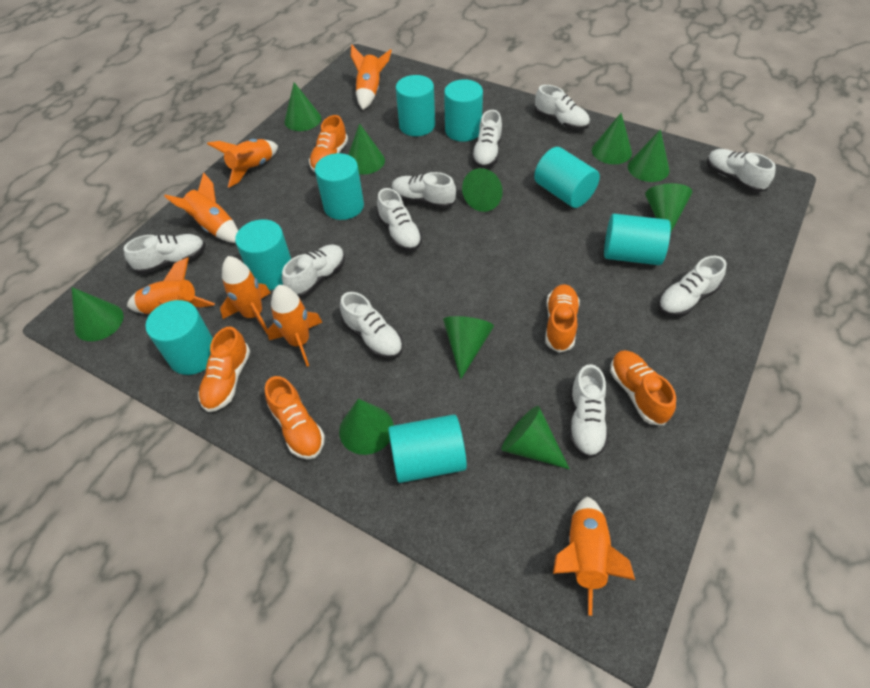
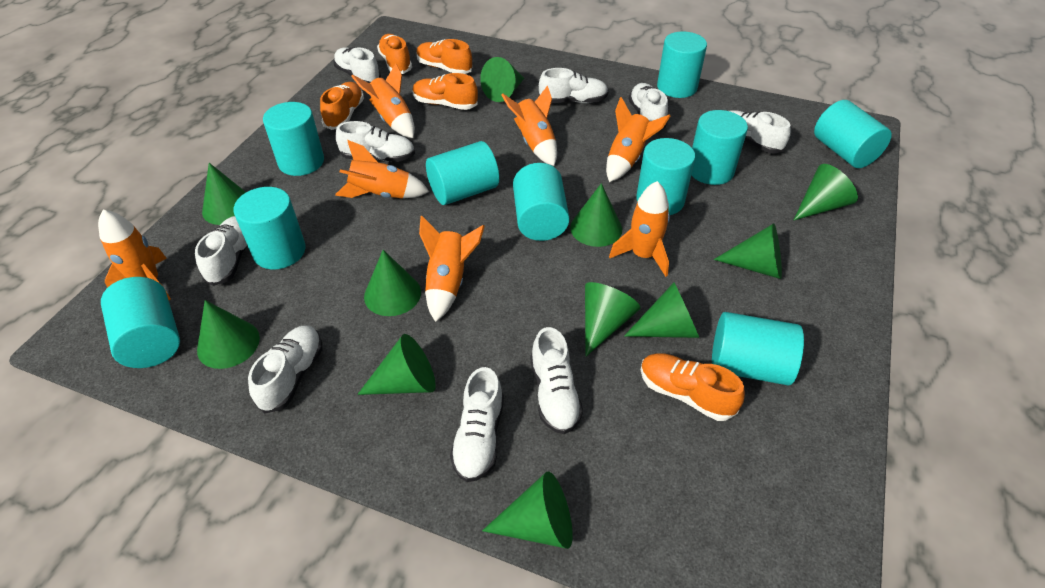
green cone: 10 -> 11
turquoise cylinder: 8 -> 10
white shoe: 10 -> 9

